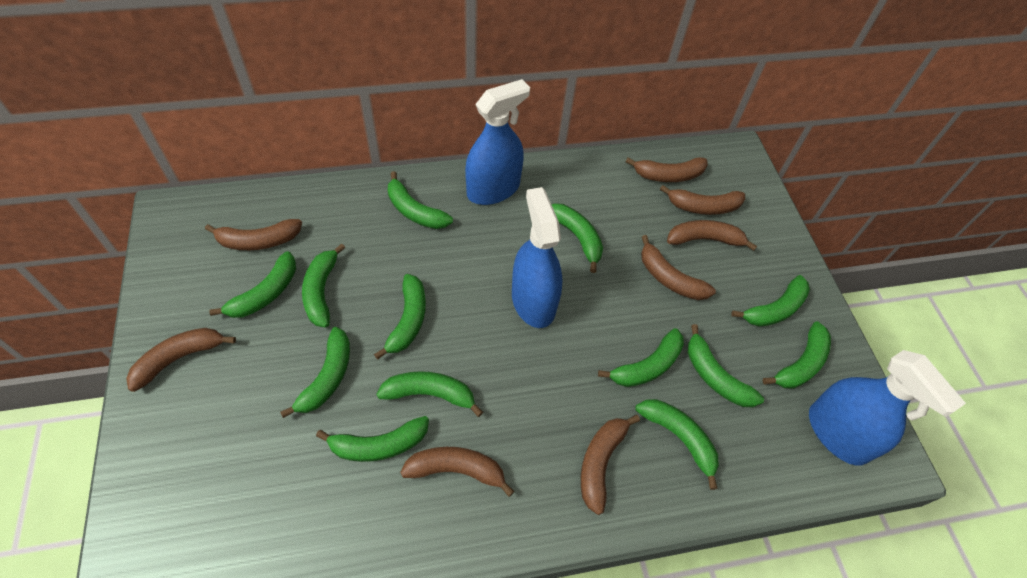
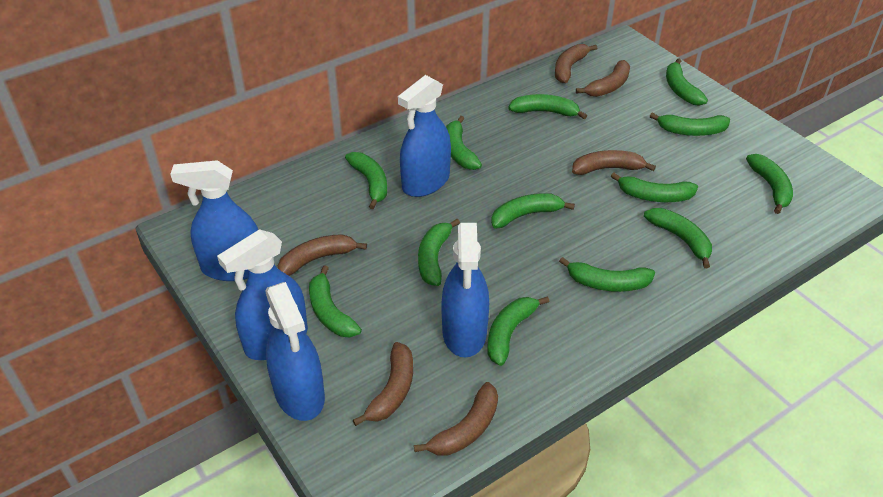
blue spray bottle: 3 -> 5
brown banana: 8 -> 6

